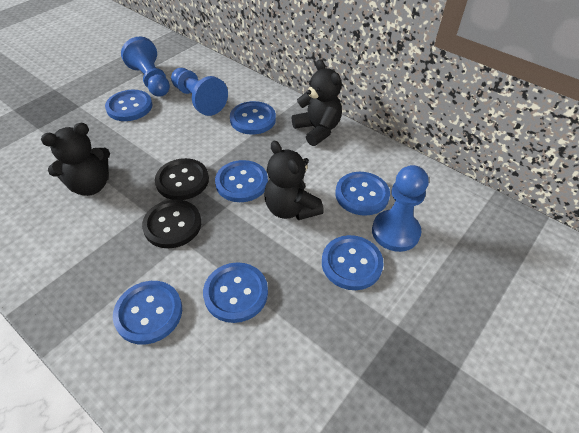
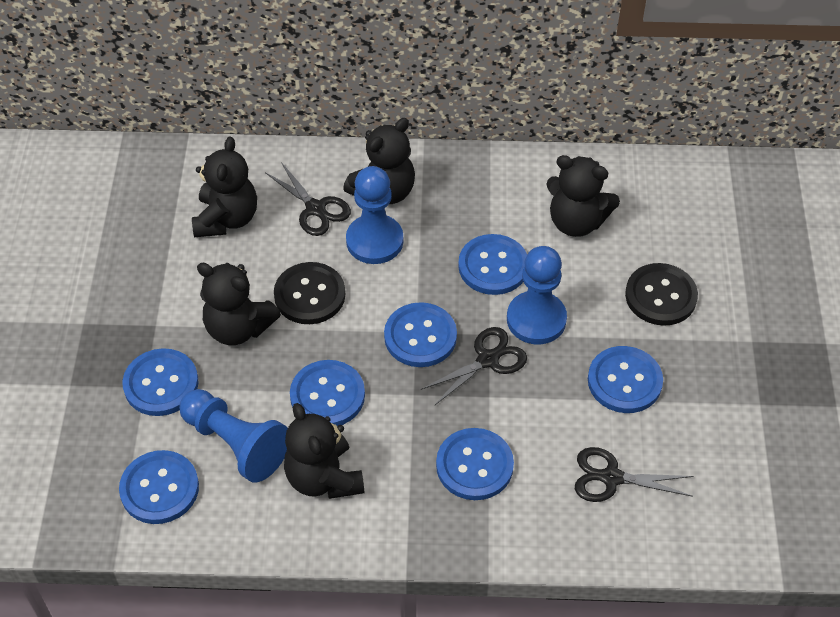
black scissors: 0 -> 3
black teddy bear: 3 -> 5

